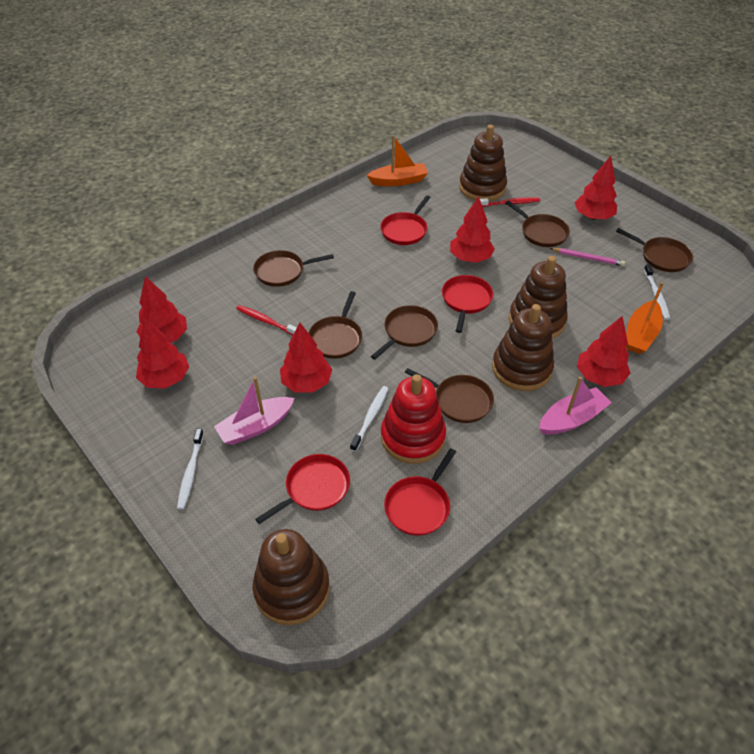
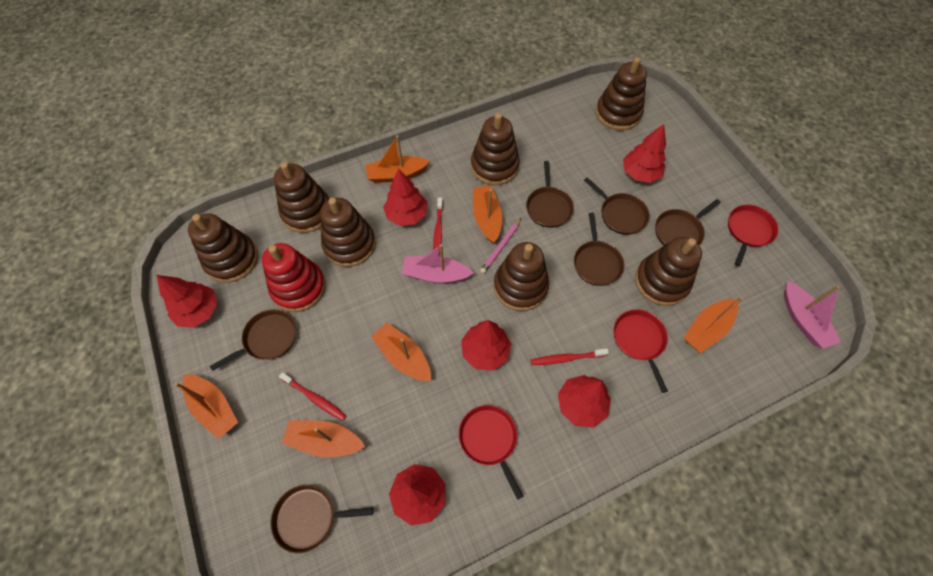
brown stacking toy: 4 -> 7
orange boat: 2 -> 6
red pan: 4 -> 3
red toothbrush: 2 -> 3
white toothbrush: 3 -> 0

